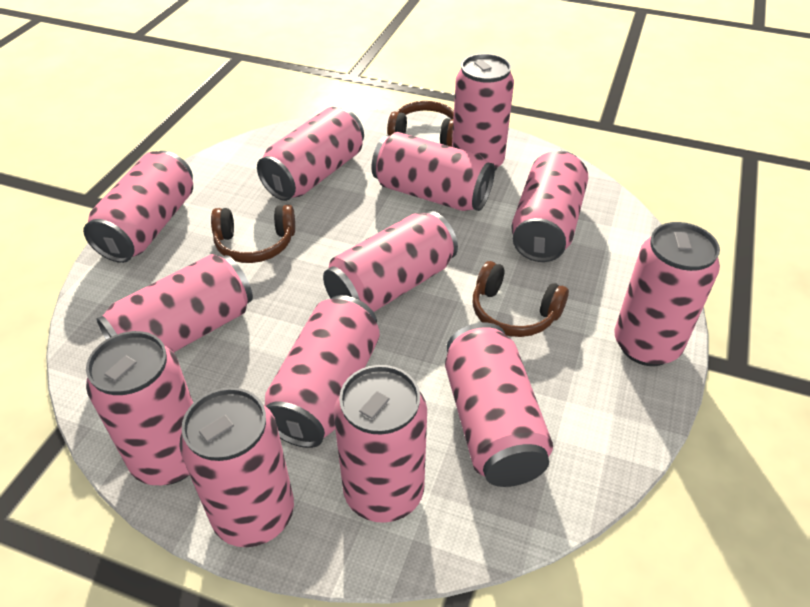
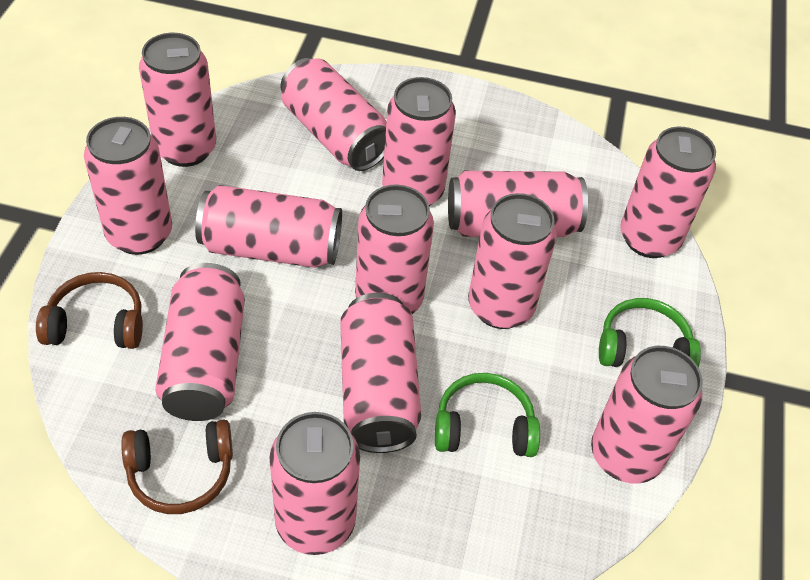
brown headphones: 3 -> 2
green headphones: 0 -> 2

